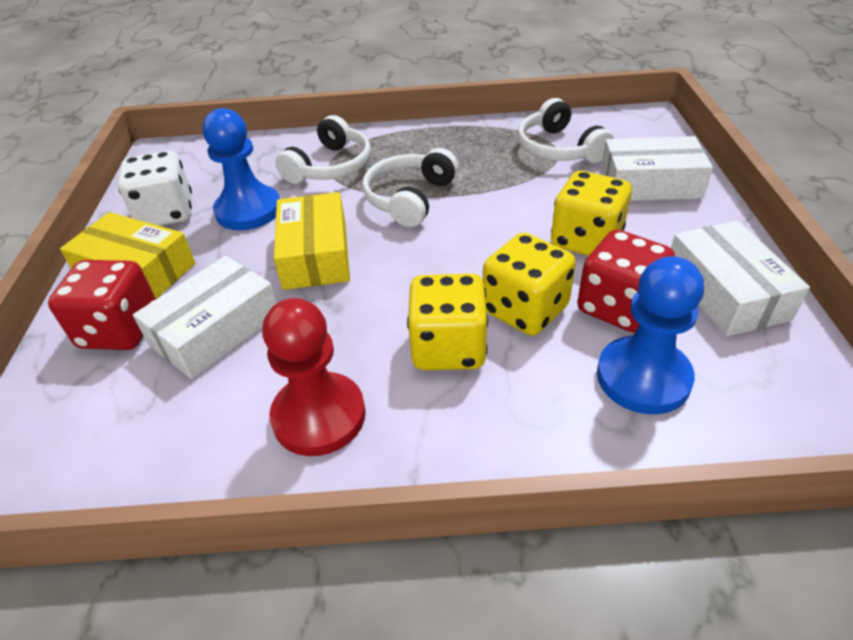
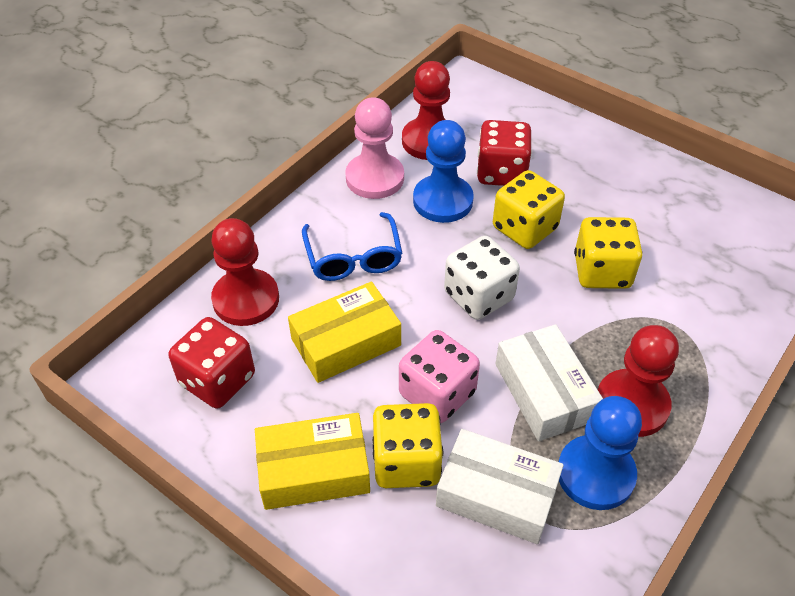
blue glasses: 0 -> 1
pink dice: 0 -> 1
pink pawn: 0 -> 1
red pawn: 1 -> 3
white box: 3 -> 2
white headphones: 3 -> 0

